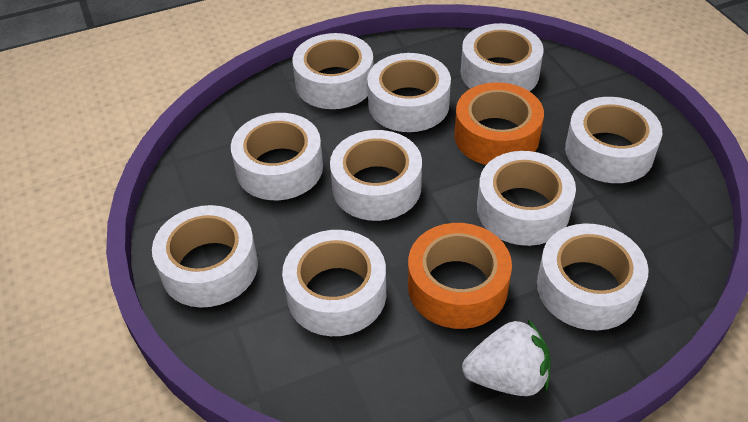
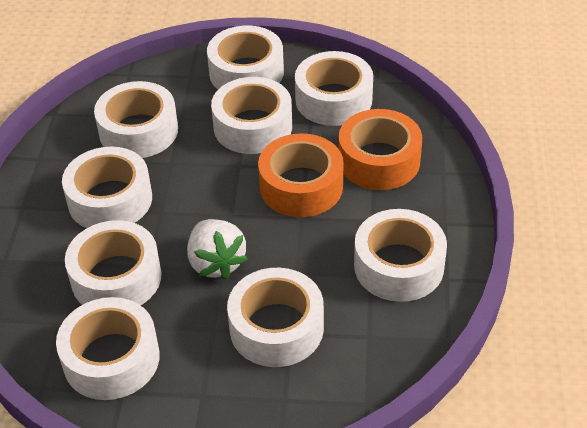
white tape: 10 -> 9

